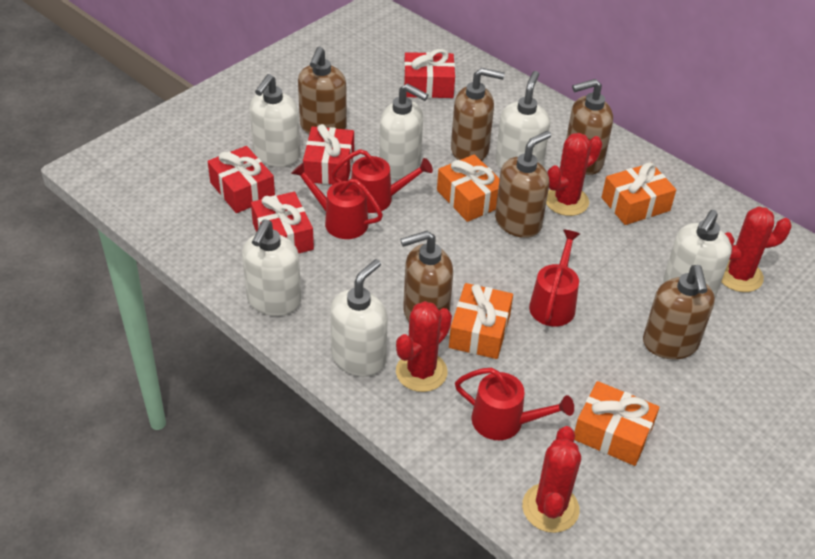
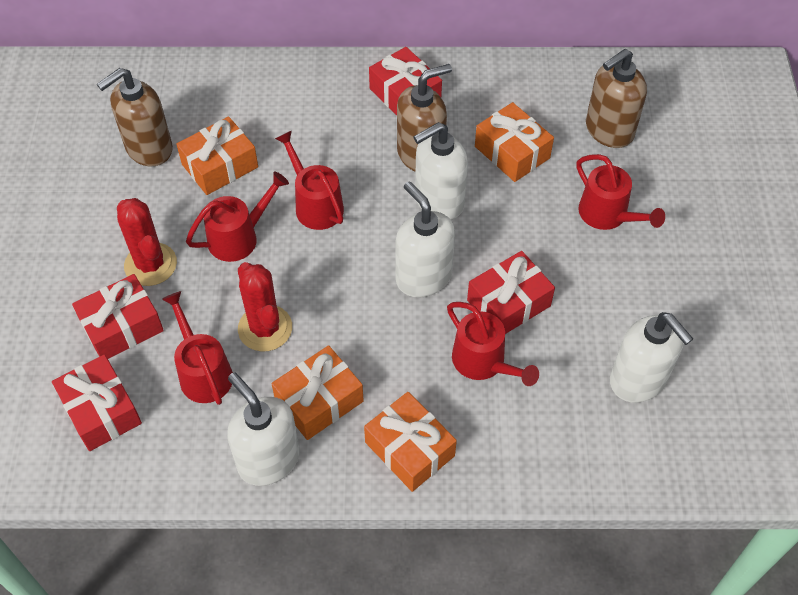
brown soap dispenser: 6 -> 3
red cactus: 4 -> 2
red watering can: 4 -> 5
white soap dispenser: 6 -> 4

